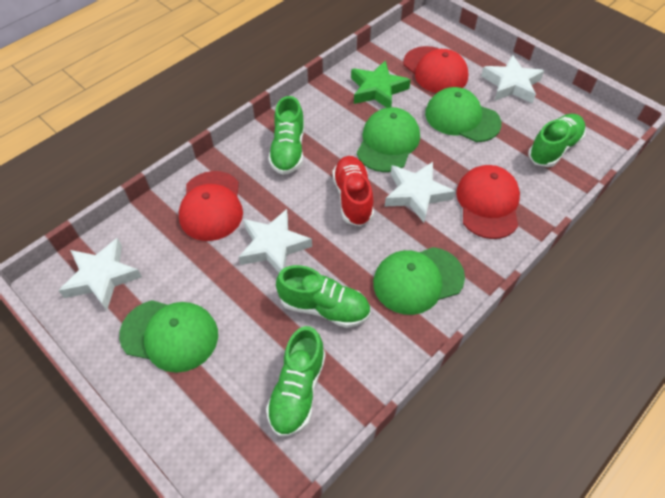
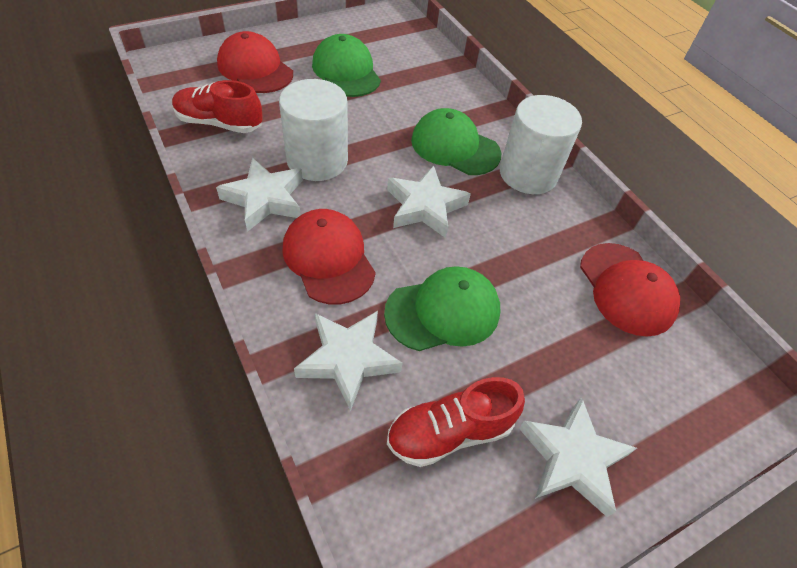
green cap: 4 -> 3
green shoe: 4 -> 0
green star: 1 -> 0
red shoe: 1 -> 2
white cylinder: 0 -> 2

